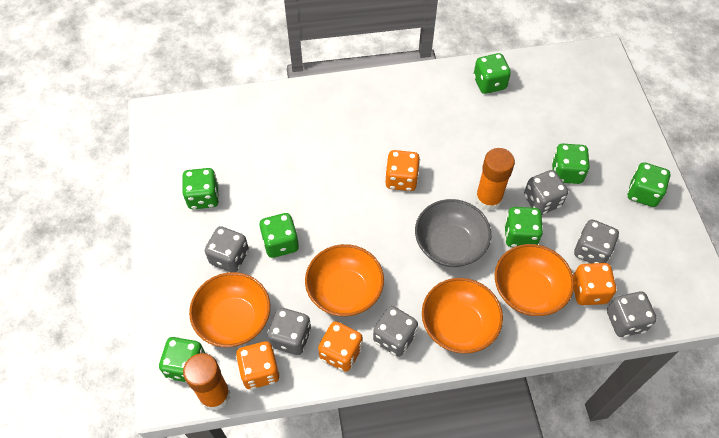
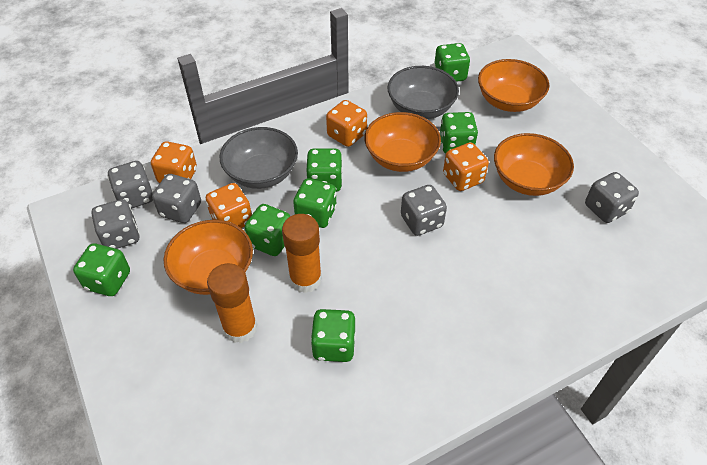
grey bowl: 1 -> 2
grey dice: 6 -> 5

